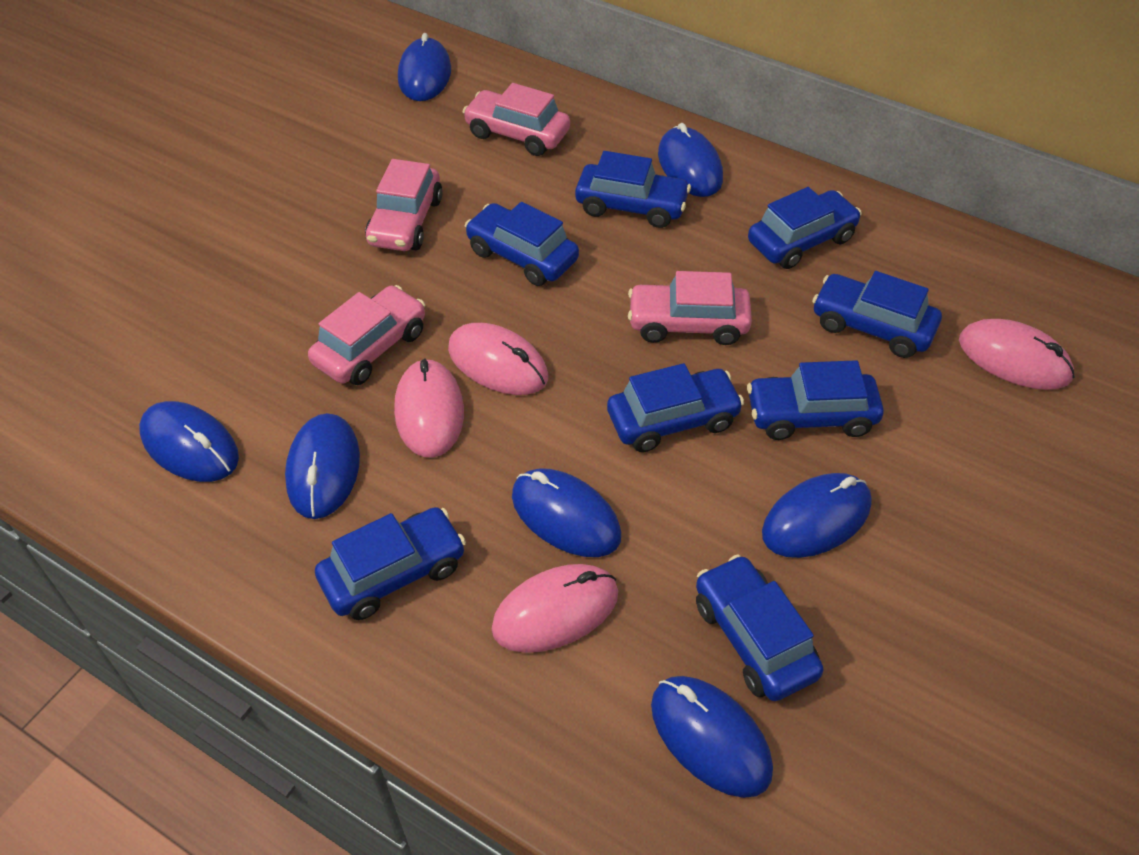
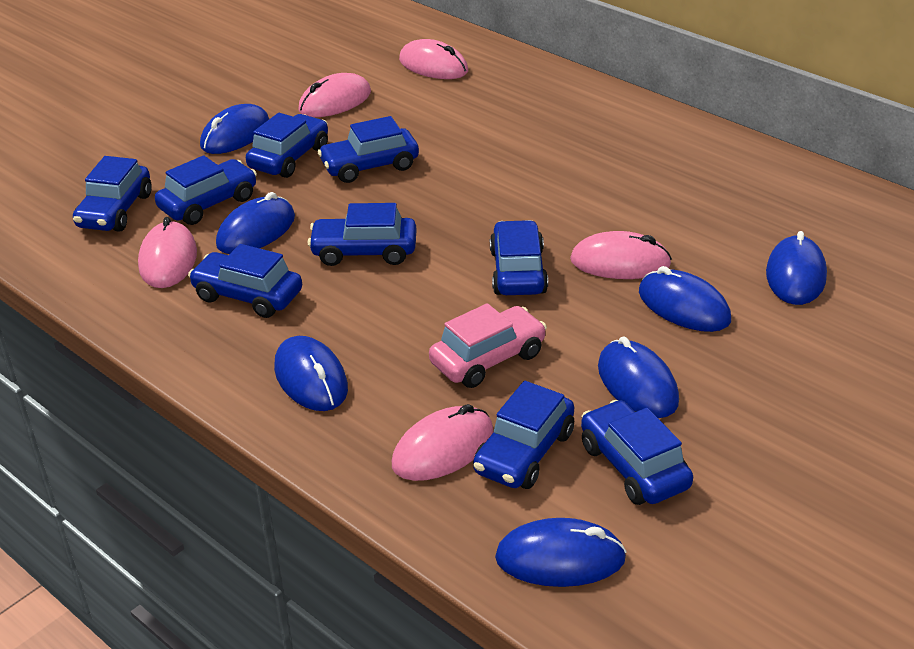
blue car: 8 -> 9
pink car: 4 -> 1
pink mouse: 4 -> 5

